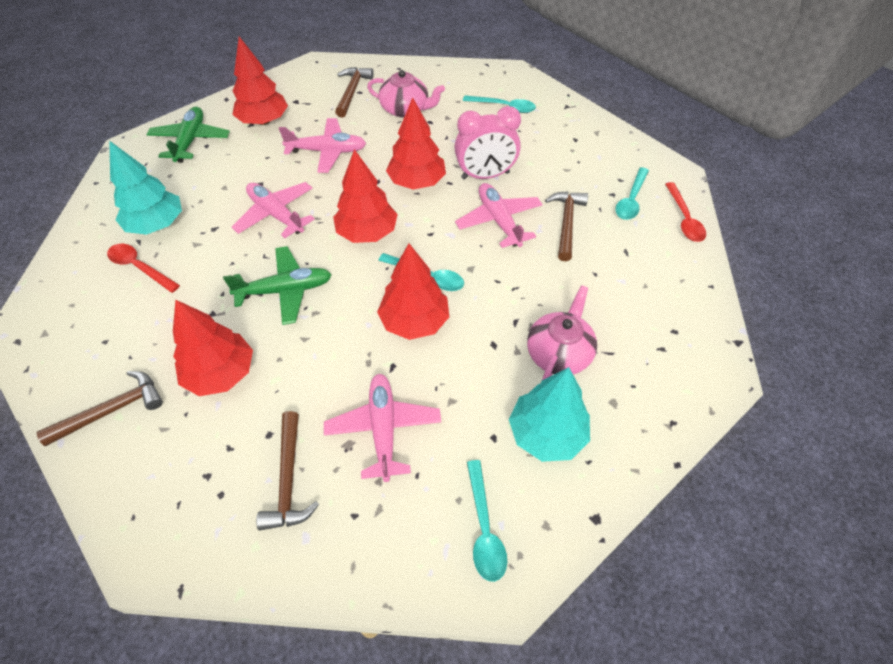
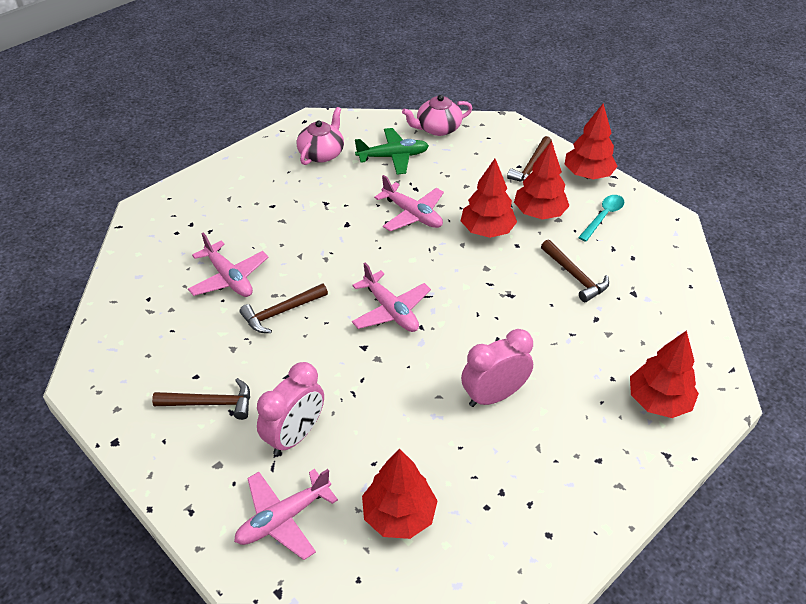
green plane: 2 -> 1
pink clock: 1 -> 2
red spoon: 2 -> 0
turquoise spoon: 4 -> 1
turquoise tree: 2 -> 0

